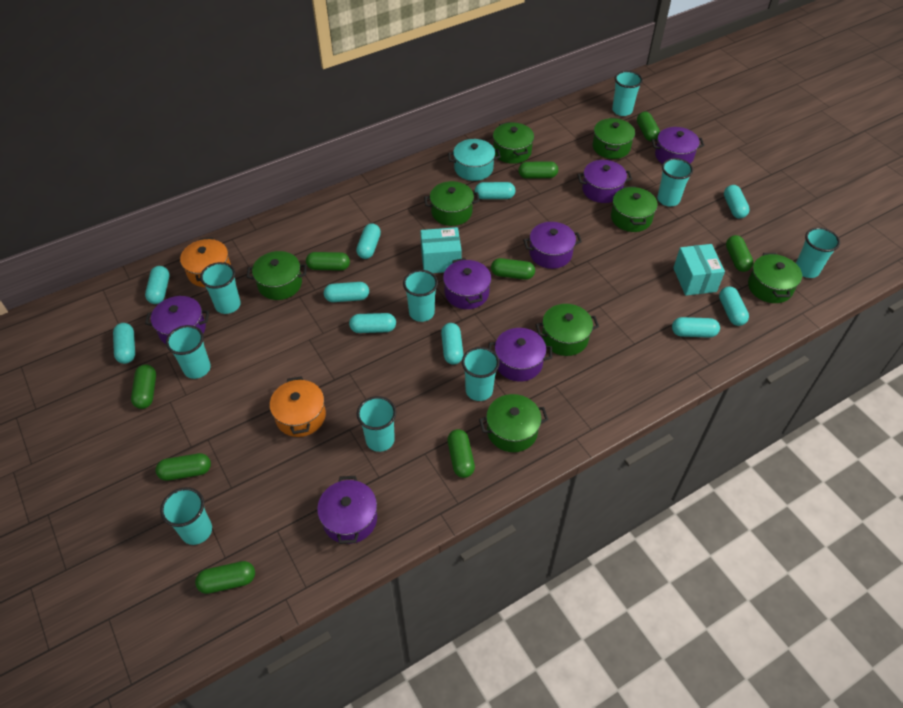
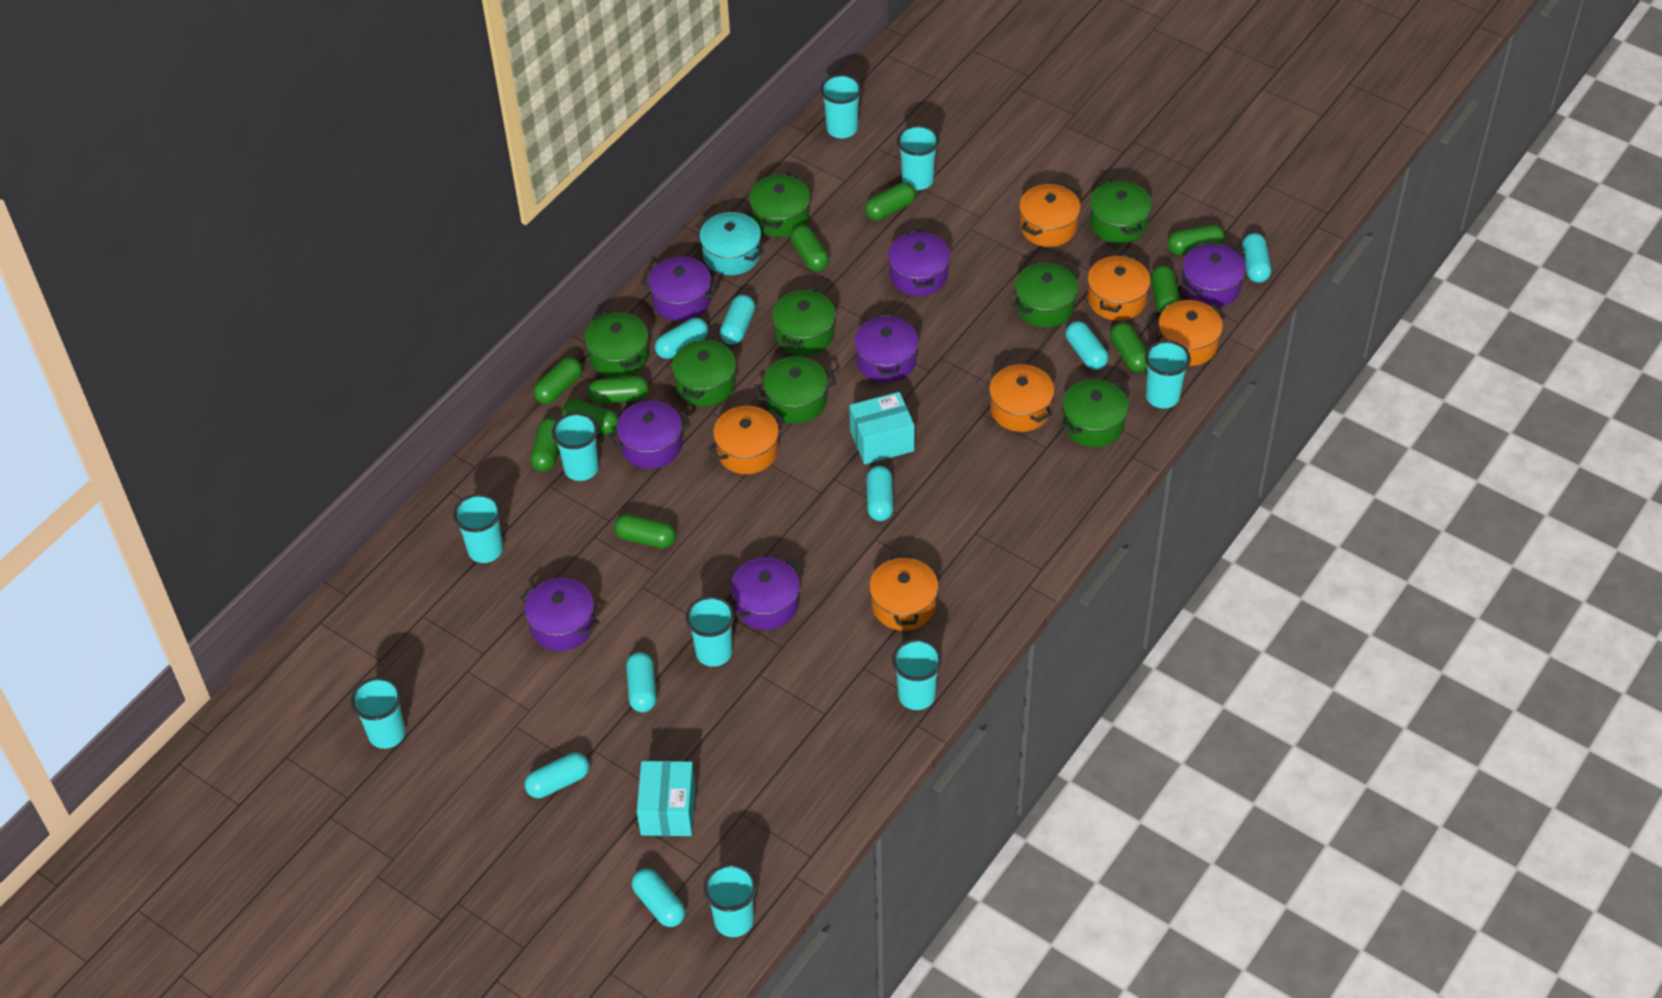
green capsule: 9 -> 10
orange pot: 2 -> 6
turquoise capsule: 10 -> 8

